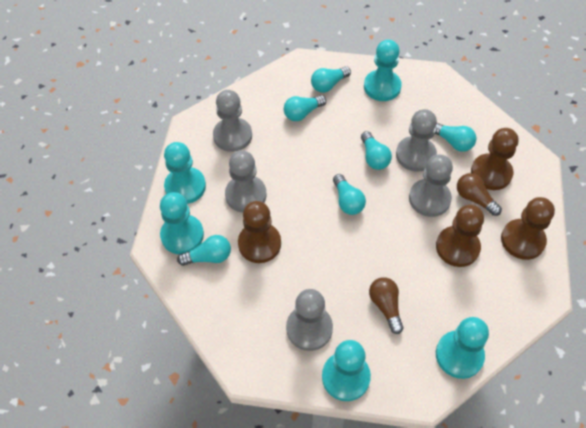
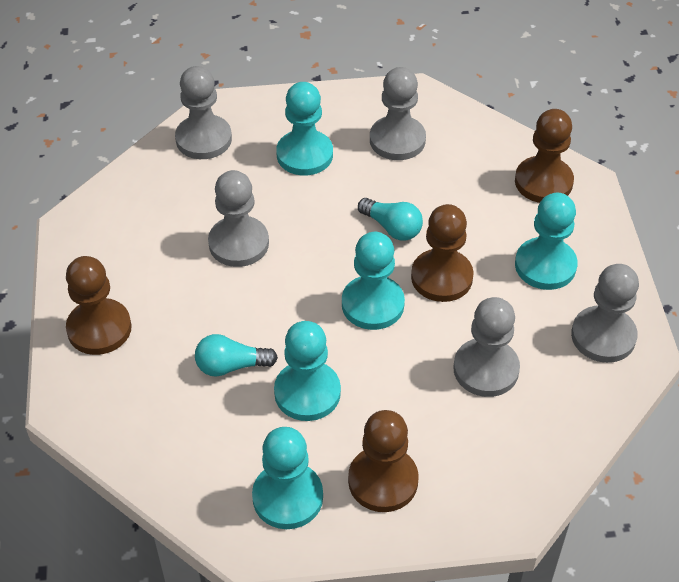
brown light bulb: 2 -> 0
turquoise light bulb: 6 -> 2

